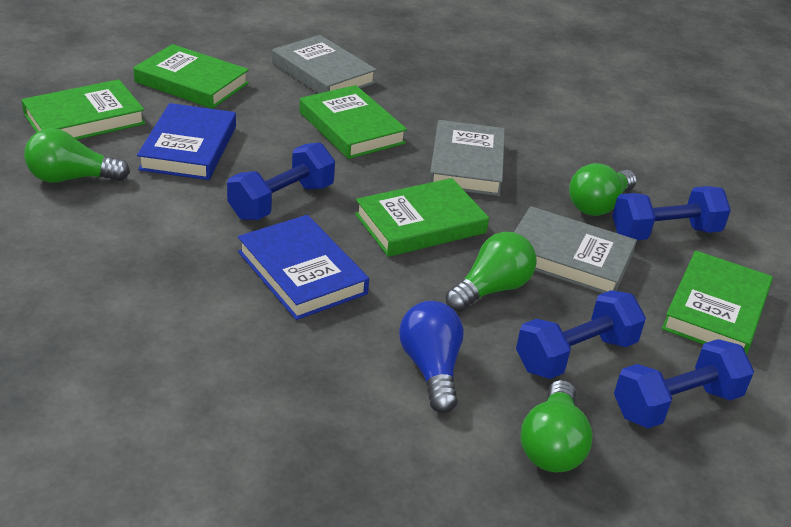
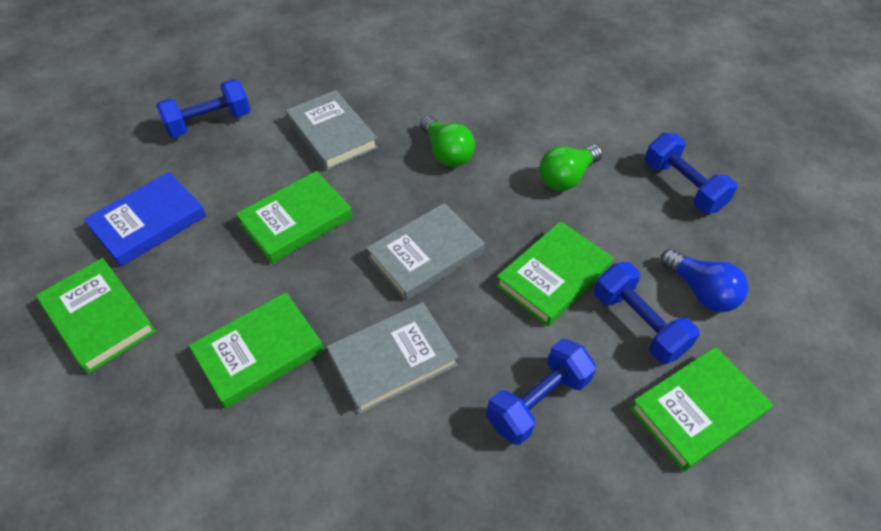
blue book: 2 -> 1
green light bulb: 4 -> 2

